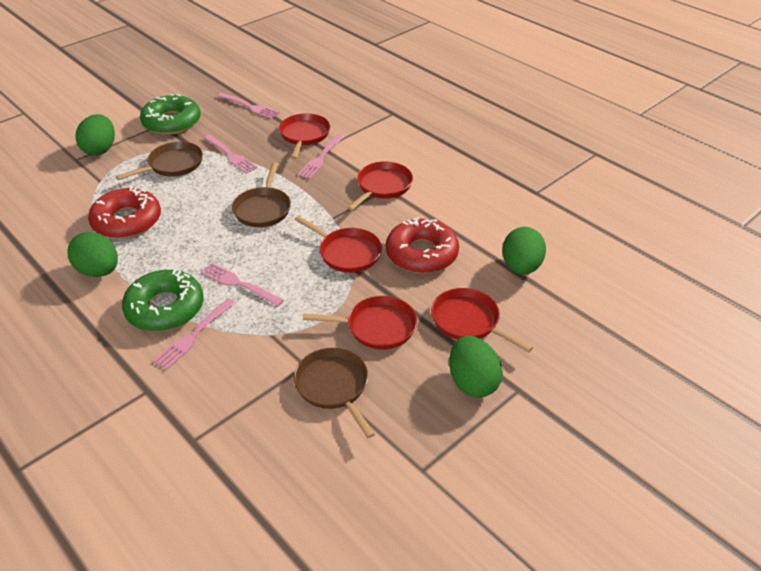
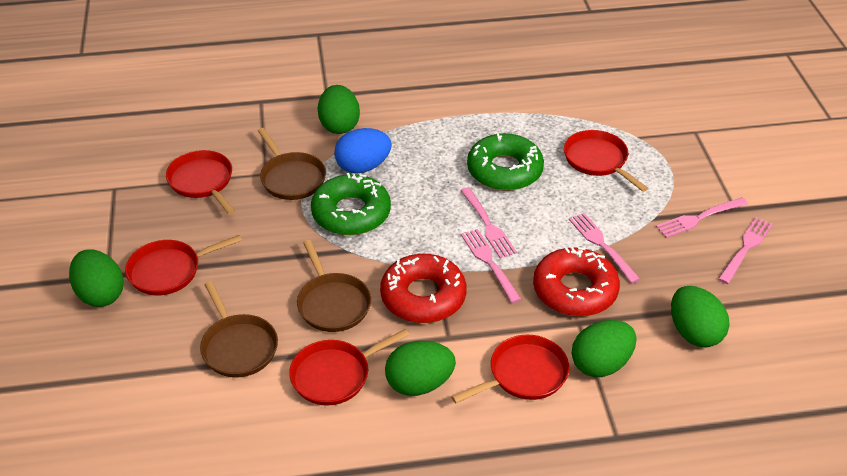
blue egg: 0 -> 1
green egg: 4 -> 5

